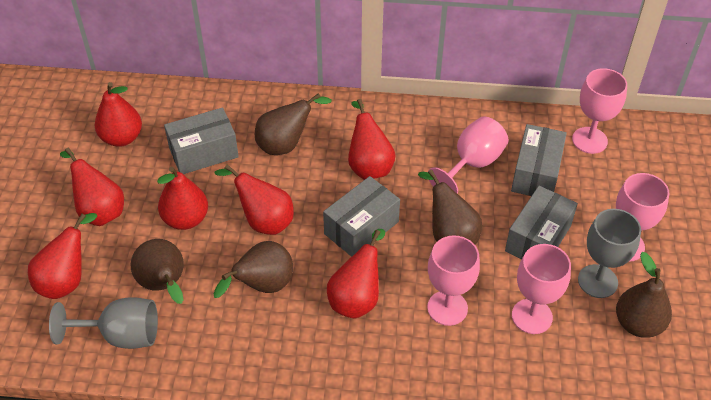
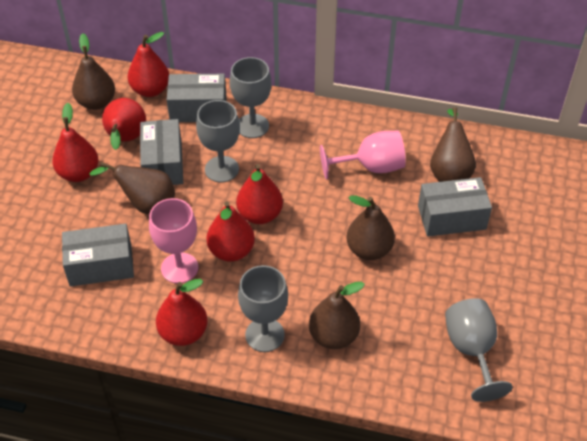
grey goblet: 2 -> 4
pink goblet: 5 -> 2
red pear: 7 -> 6

